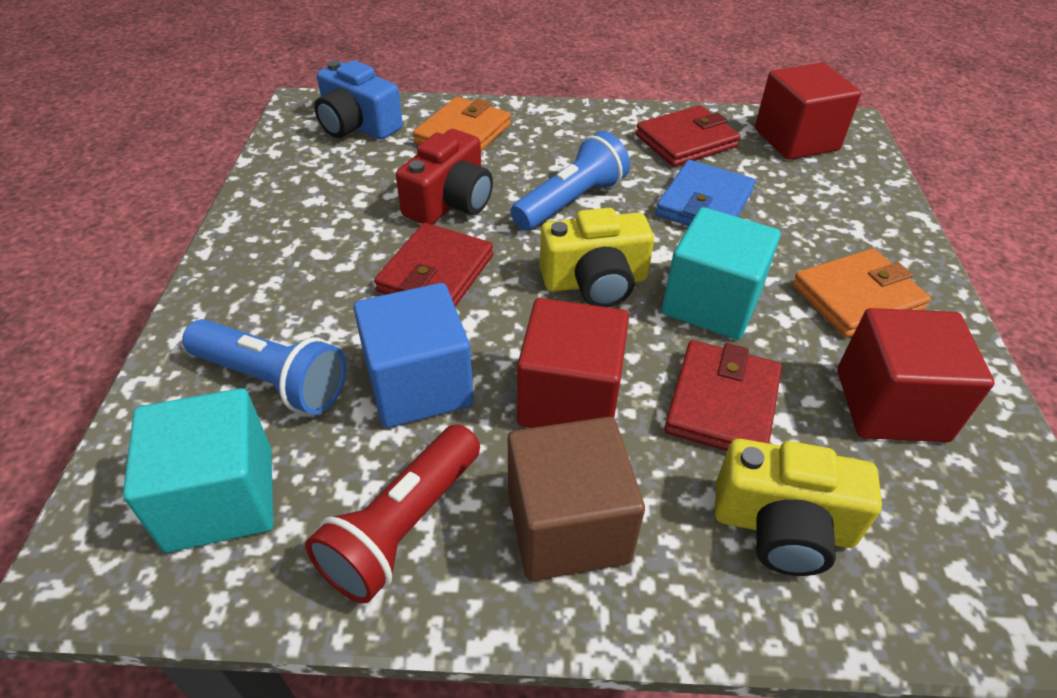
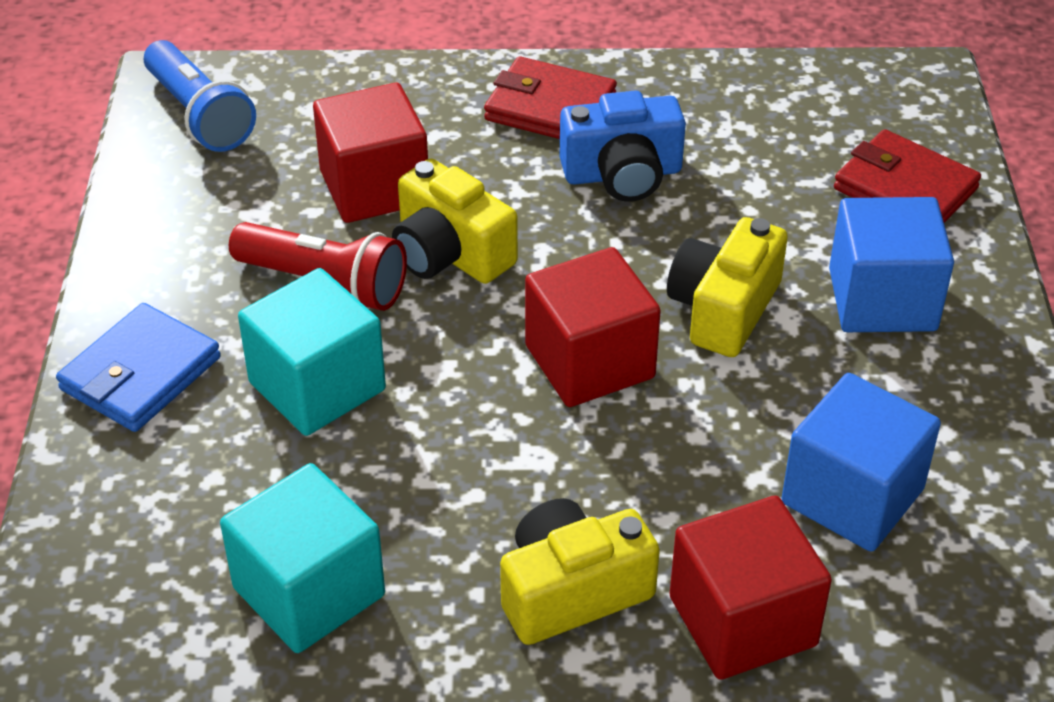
blue cube: 1 -> 2
blue flashlight: 2 -> 1
brown cube: 1 -> 0
orange wallet: 2 -> 0
red camera: 1 -> 0
red wallet: 3 -> 2
yellow camera: 2 -> 3

